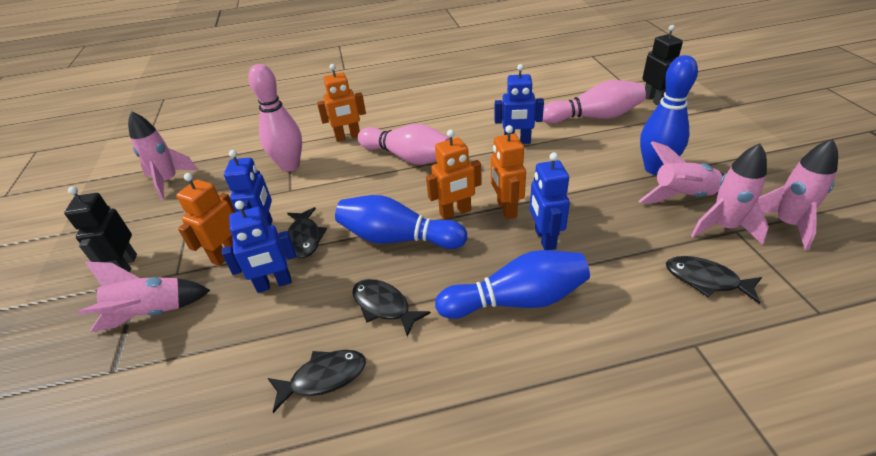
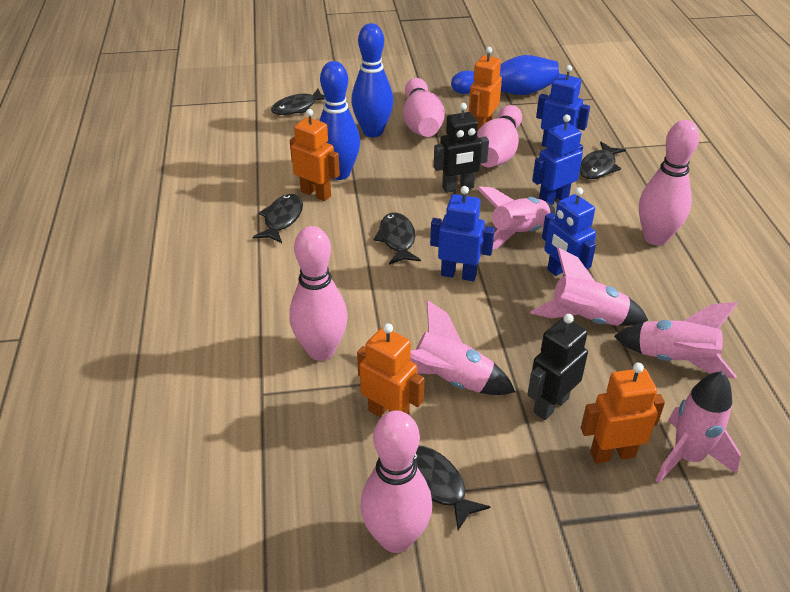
black fish: 4 -> 5
pink bowling pin: 3 -> 5

